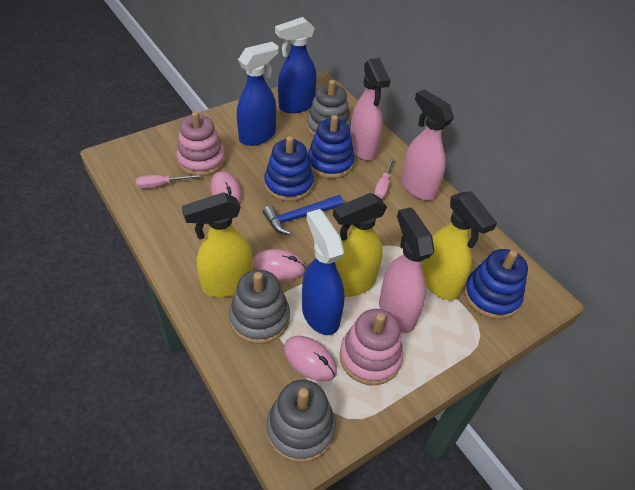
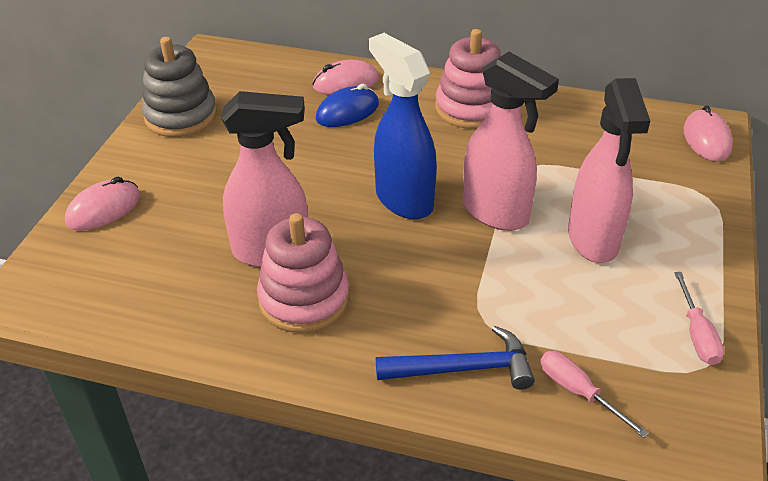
blue mouse: 0 -> 1
blue spray bottle: 3 -> 1
blue stacking toy: 3 -> 0
grey stacking toy: 3 -> 1
yellow spray bottle: 3 -> 0

